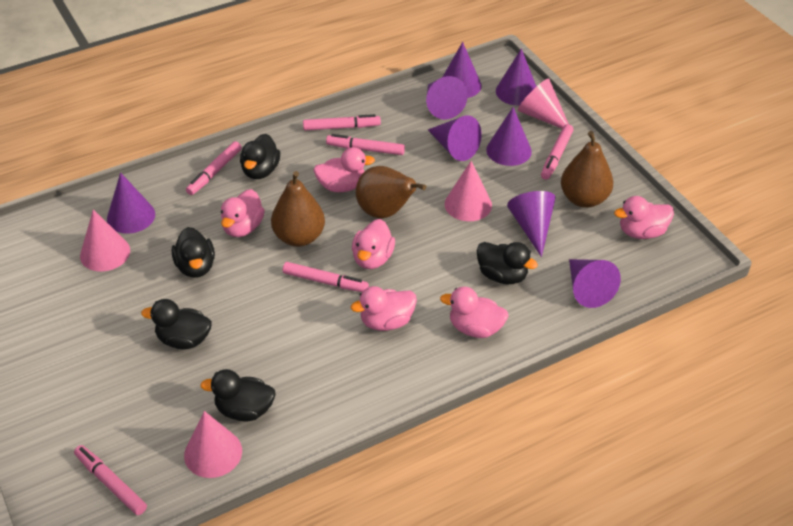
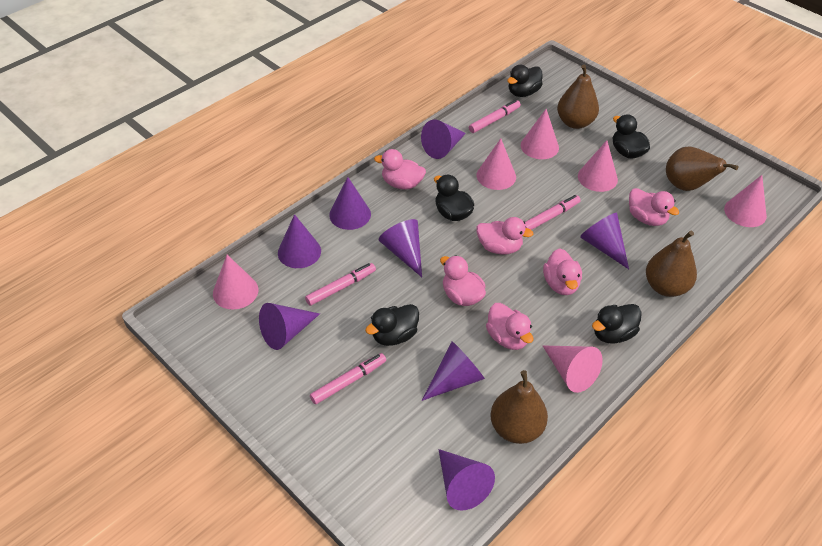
brown pear: 3 -> 4
pink cone: 4 -> 6
pink marker: 6 -> 4

